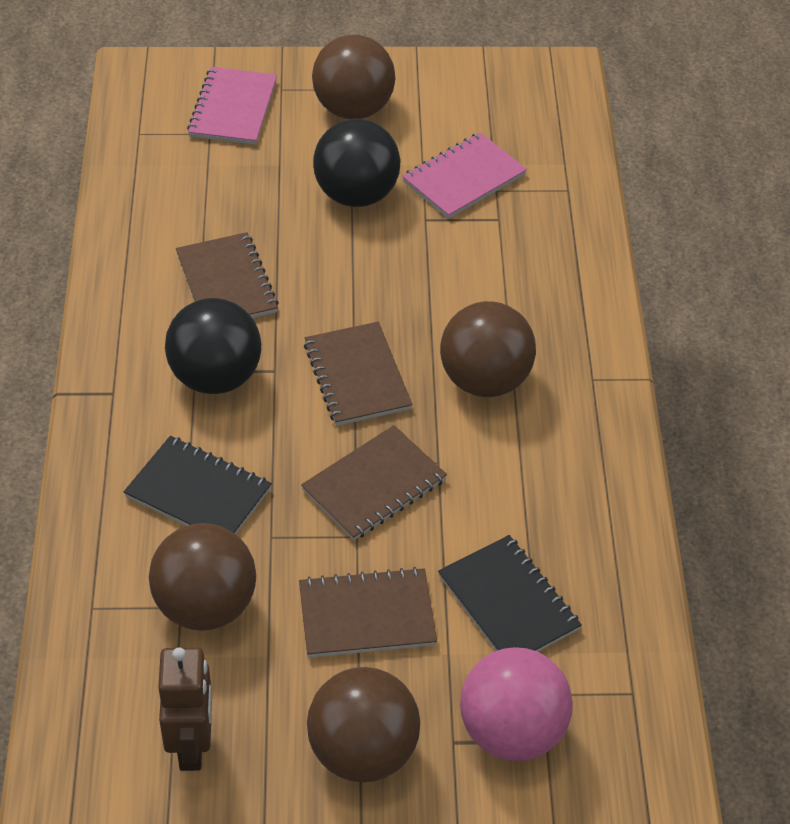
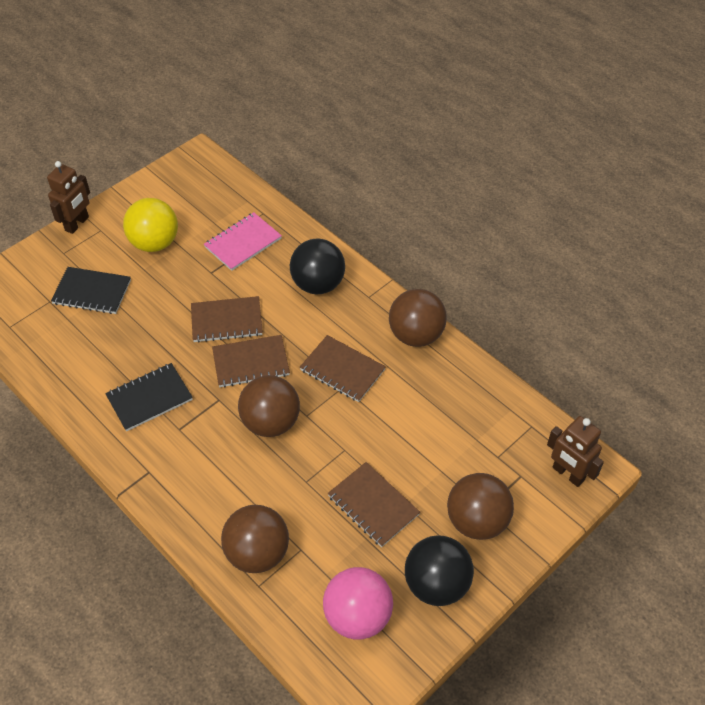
brown robot: 1 -> 2
pink notebook: 2 -> 1
yellow ball: 0 -> 1

